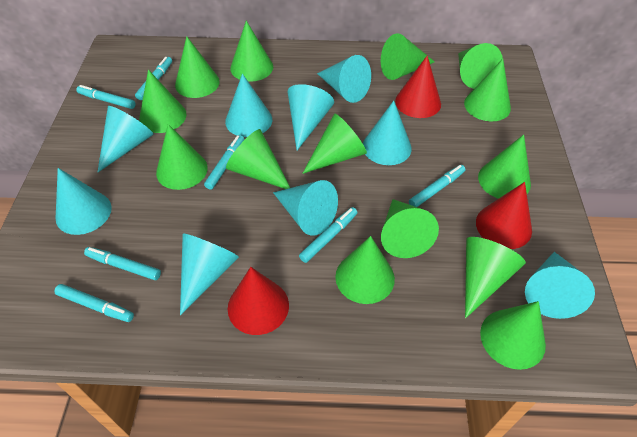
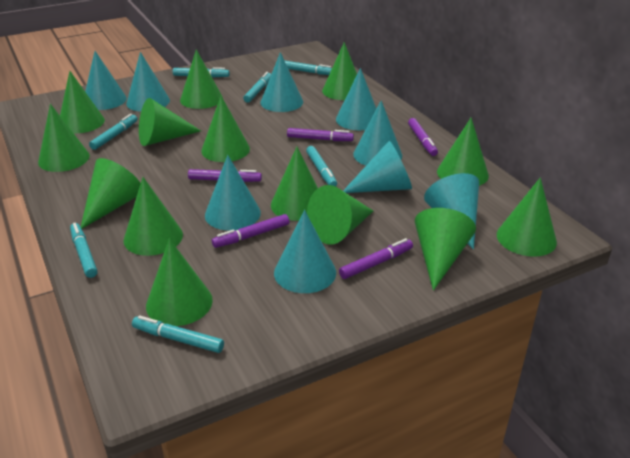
purple marker: 0 -> 5
red cone: 3 -> 0

